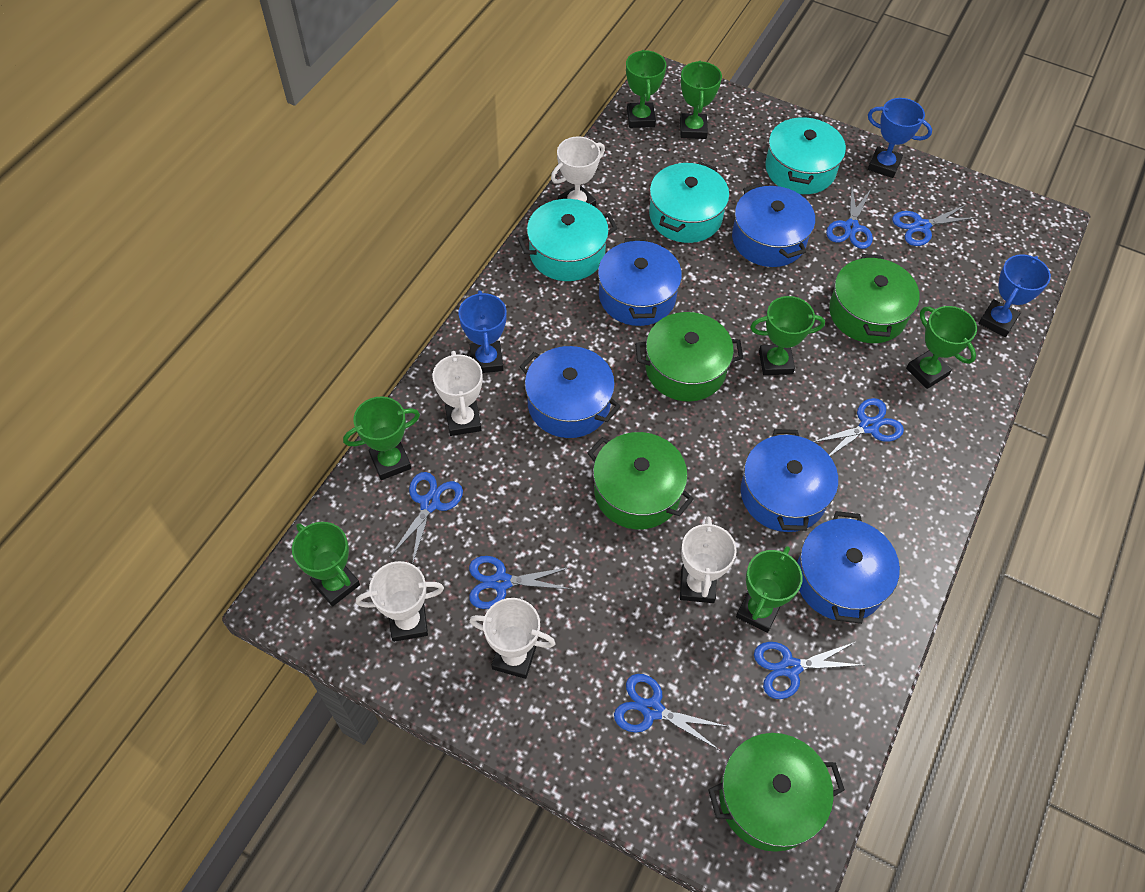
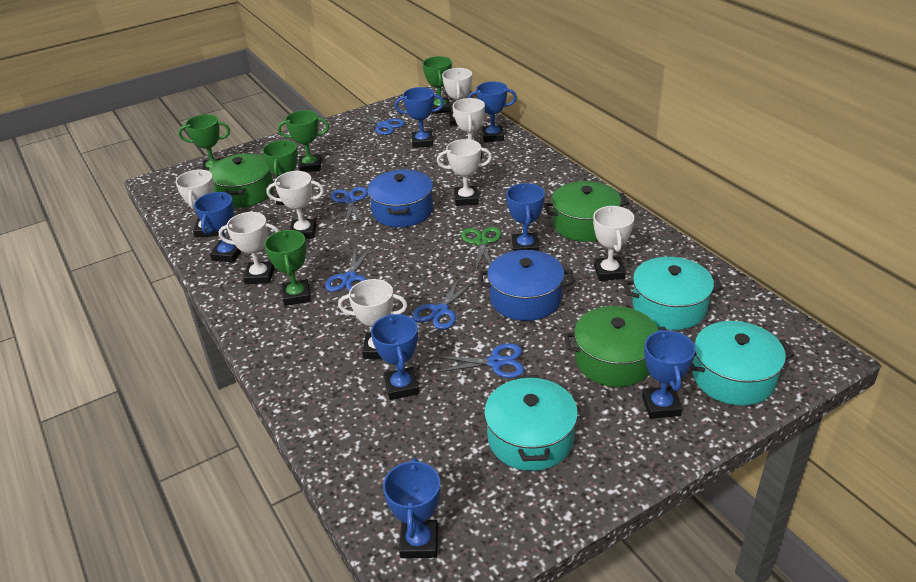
blue pot: 5 -> 2
blue scissors: 7 -> 5
blue trophy: 3 -> 7
green pot: 4 -> 3
green scissors: 0 -> 1
green trophy: 7 -> 5
white trophy: 5 -> 8

